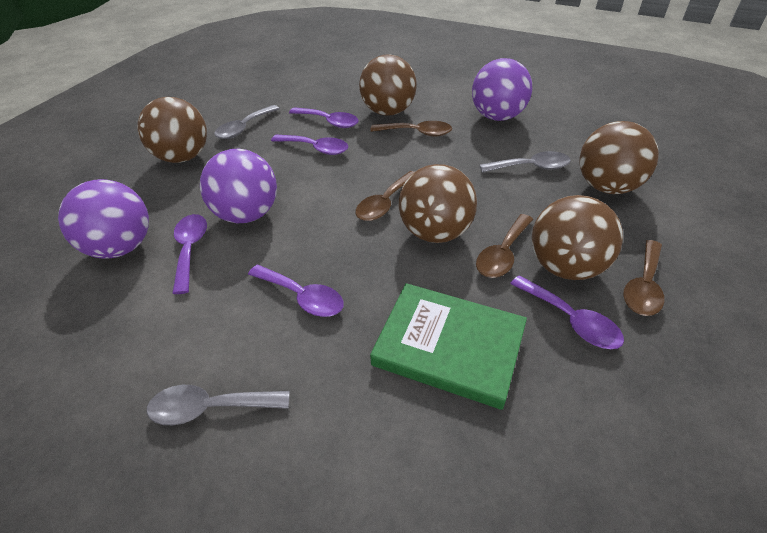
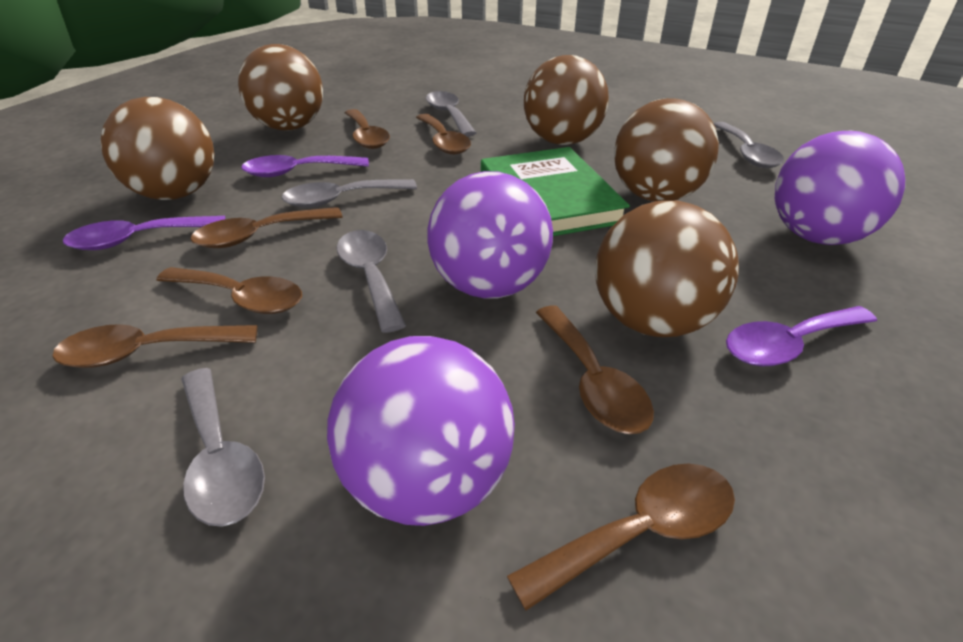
brown spoon: 4 -> 7
grey spoon: 3 -> 5
purple spoon: 5 -> 3

